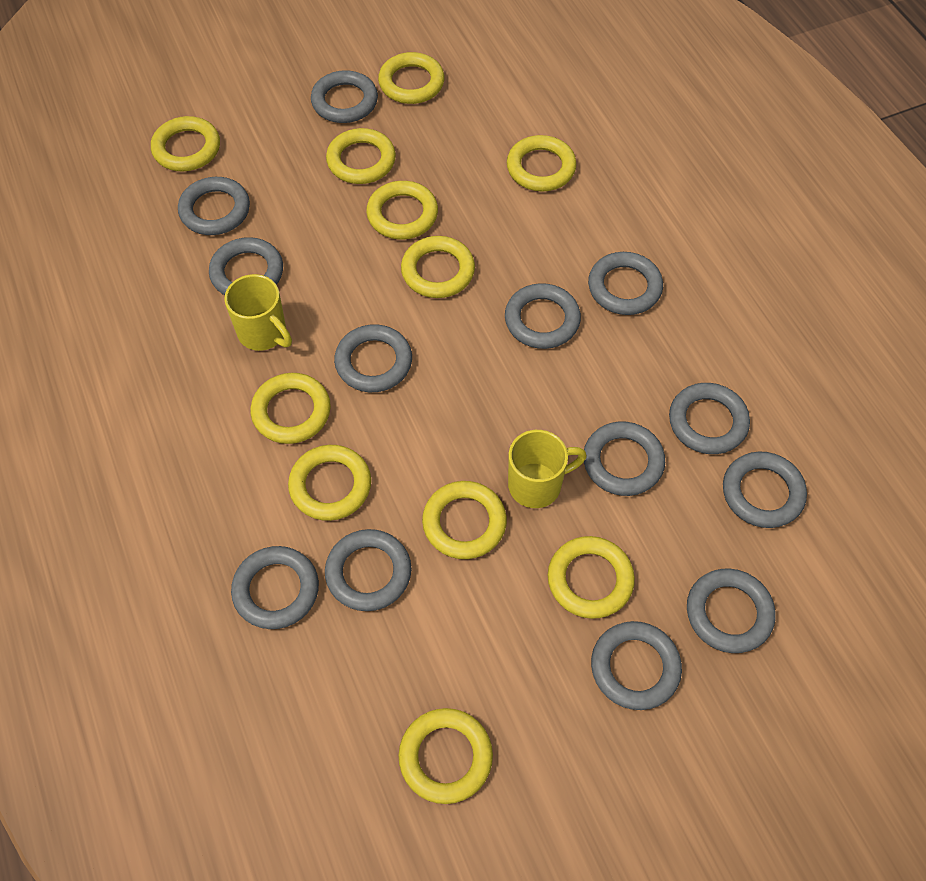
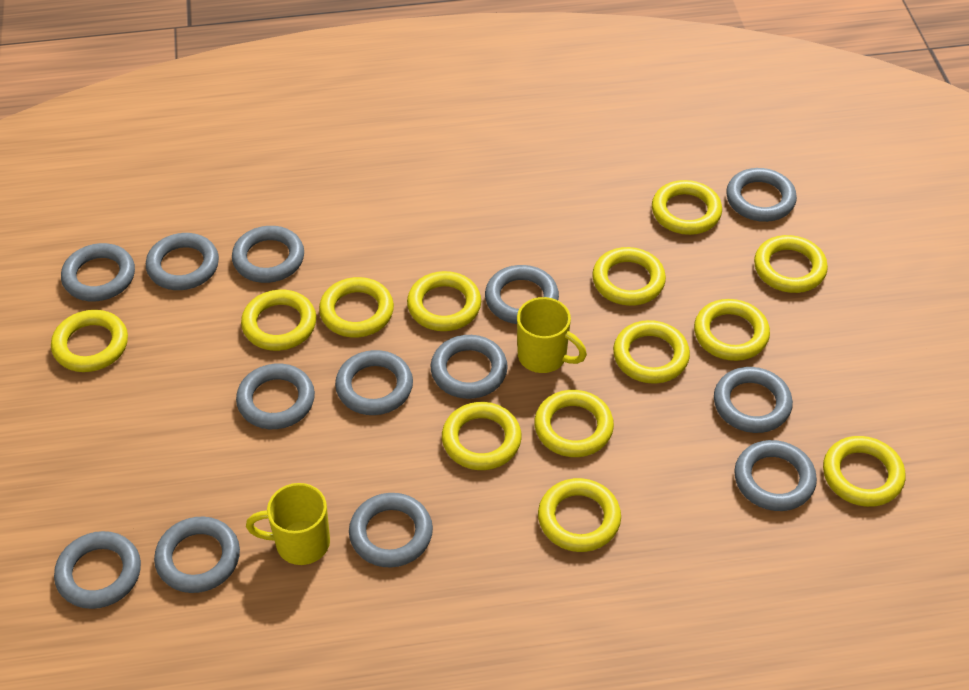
yellow ring: 11 -> 13

